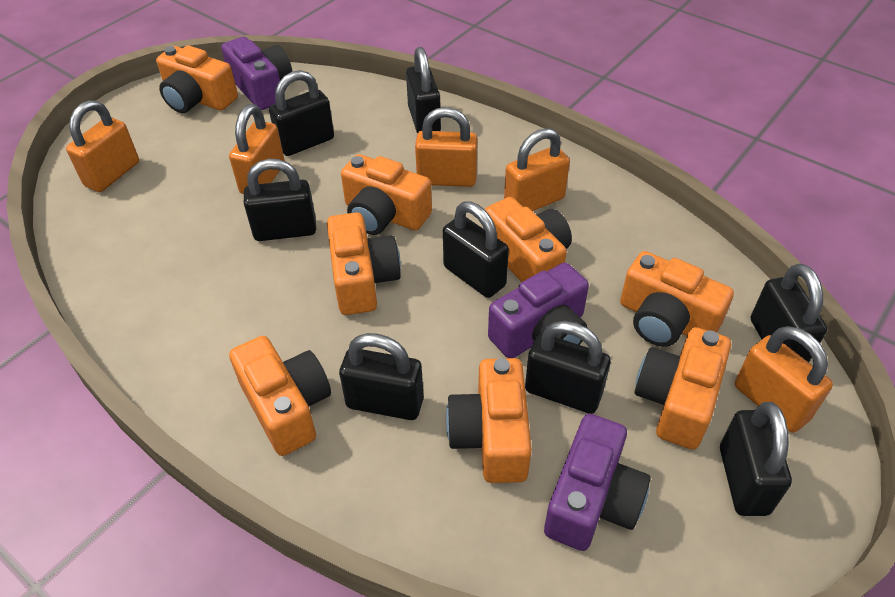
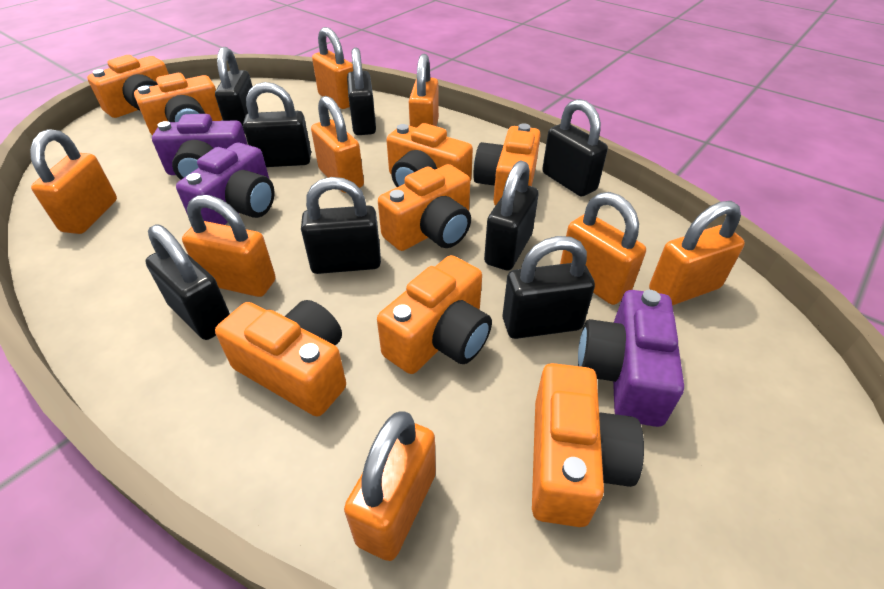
orange padlock: 5 -> 8

